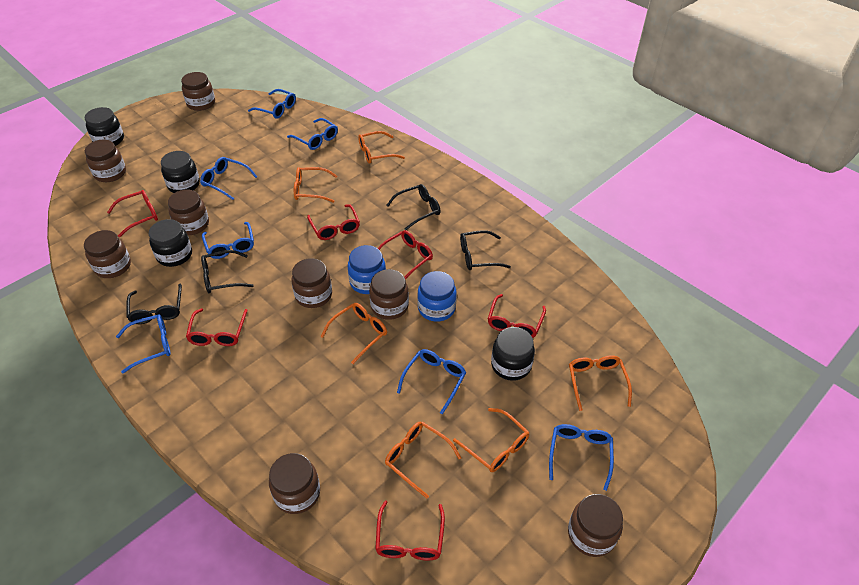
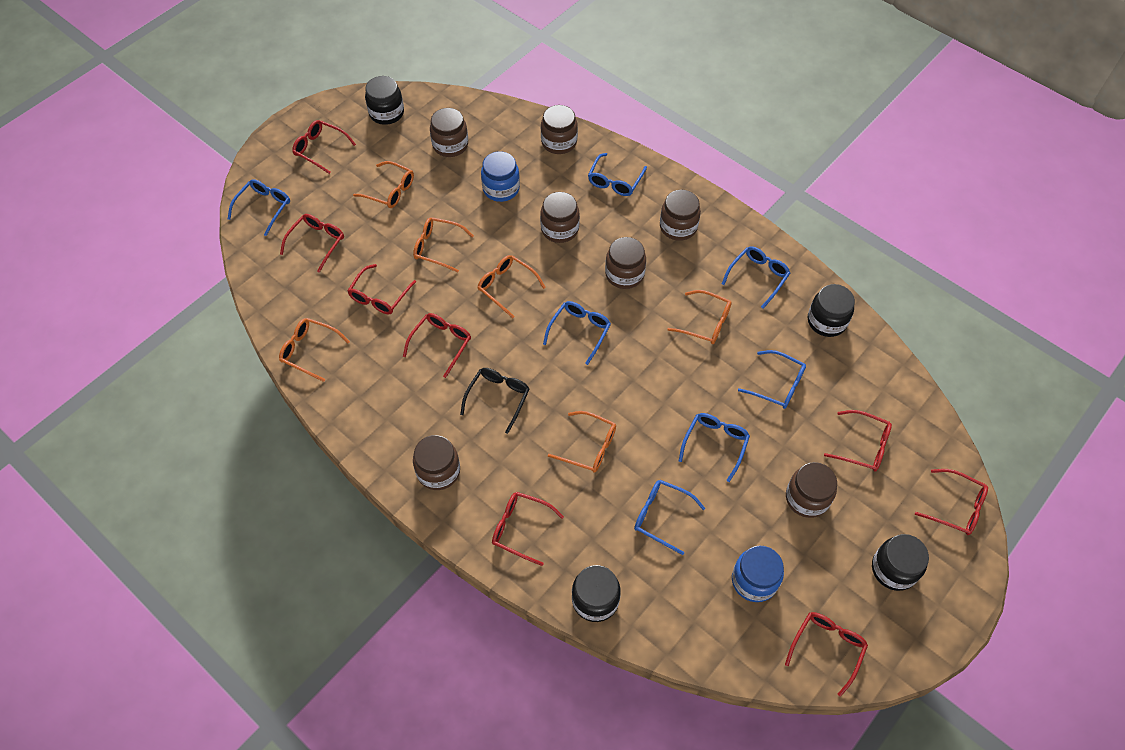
black glasses: 4 -> 1
brown jar: 8 -> 7
red glasses: 6 -> 8

